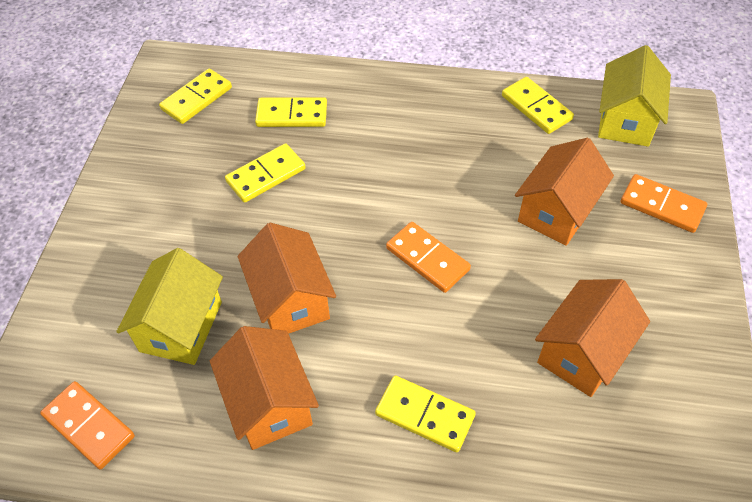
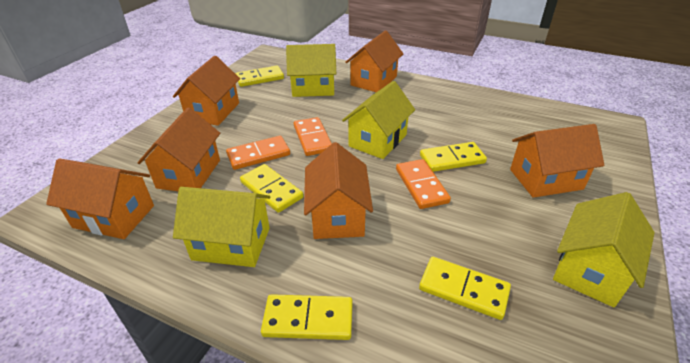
orange house: 4 -> 6
yellow house: 2 -> 4

